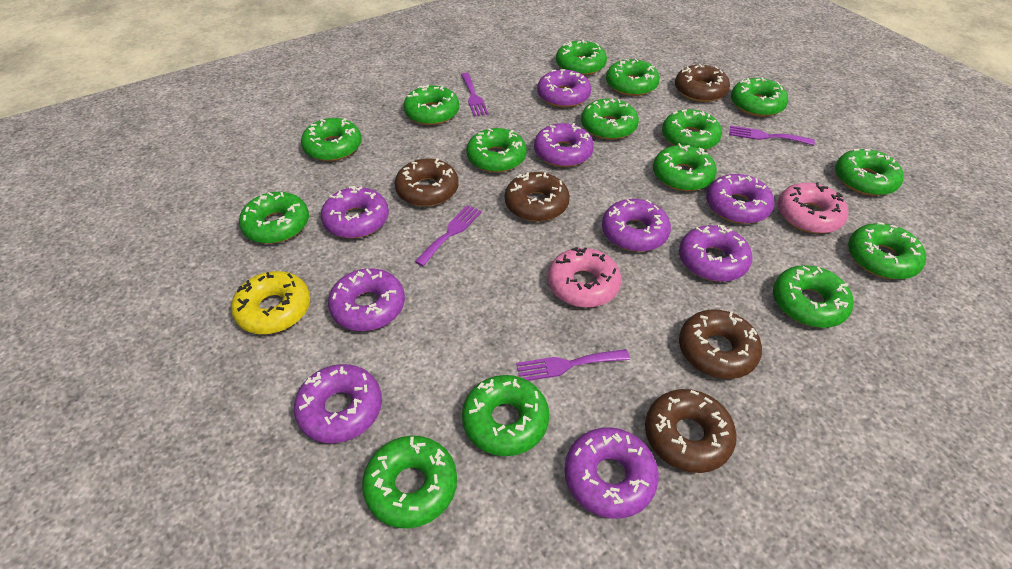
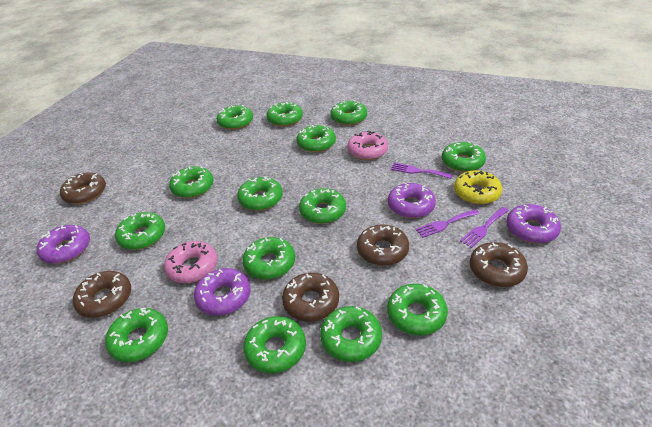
green donut: 15 -> 14
purple donut: 9 -> 4
purple fork: 4 -> 3

